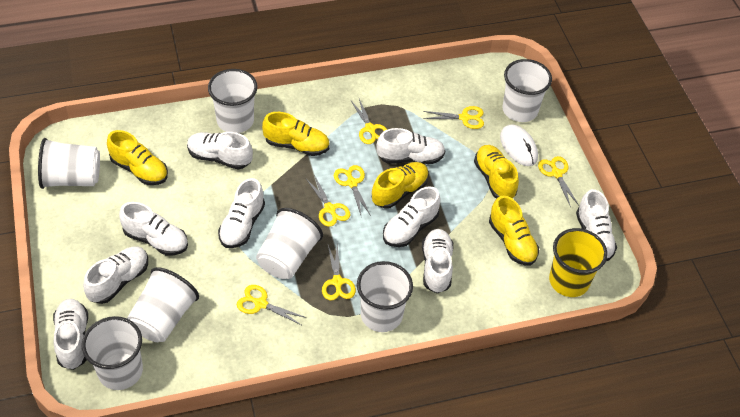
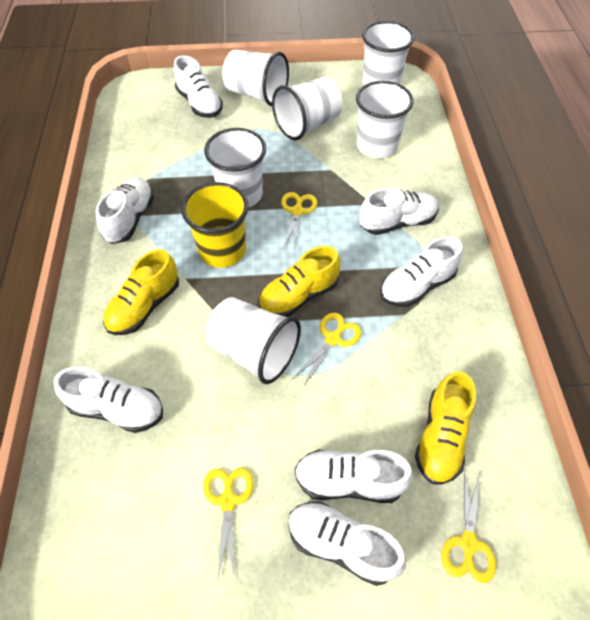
white cup: 7 -> 6
white mouse: 1 -> 0
white shoe: 9 -> 7
yellow scissors: 7 -> 4
yellow shoe: 5 -> 3

